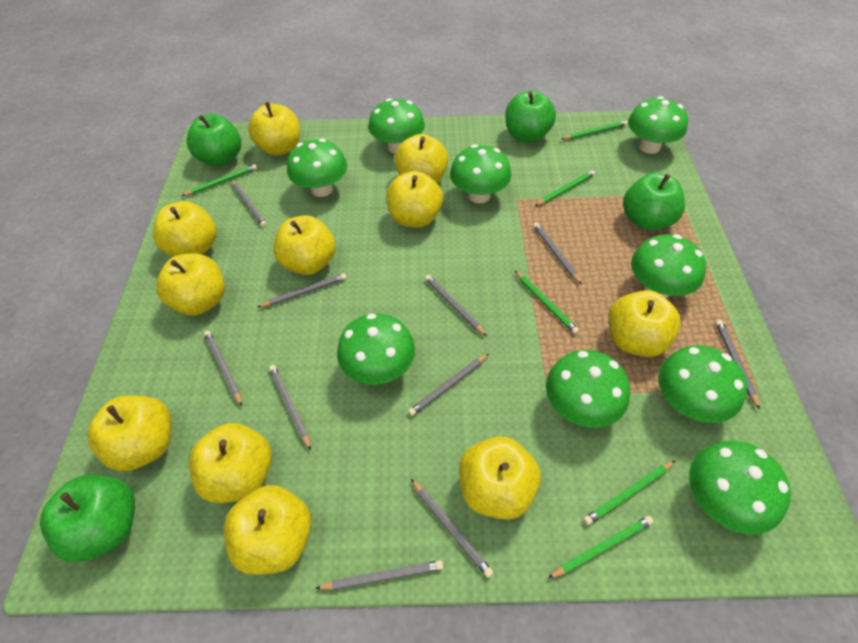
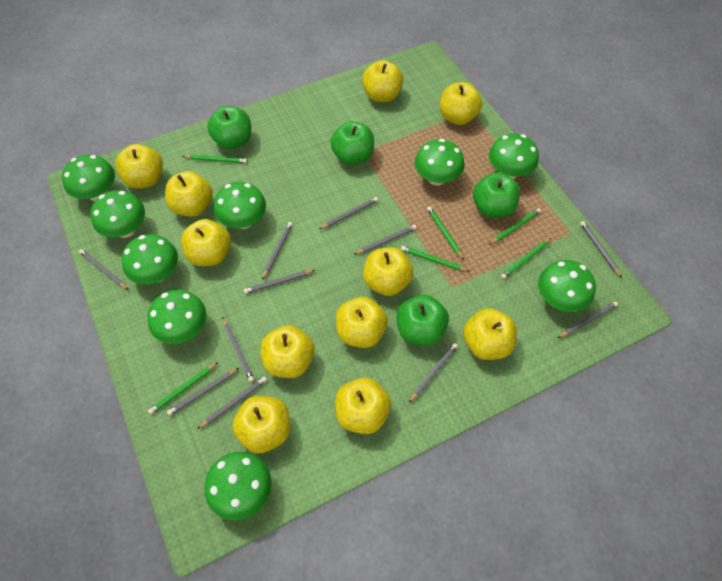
grey pencil: 10 -> 11

